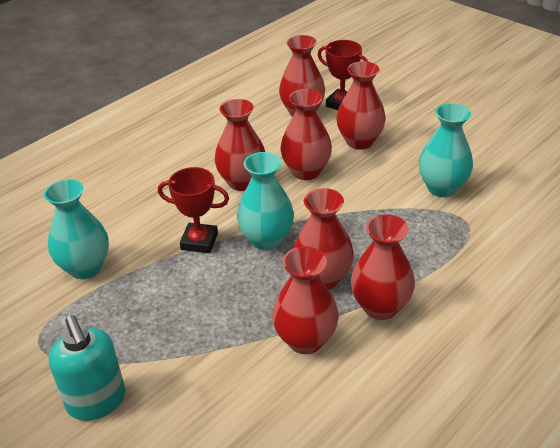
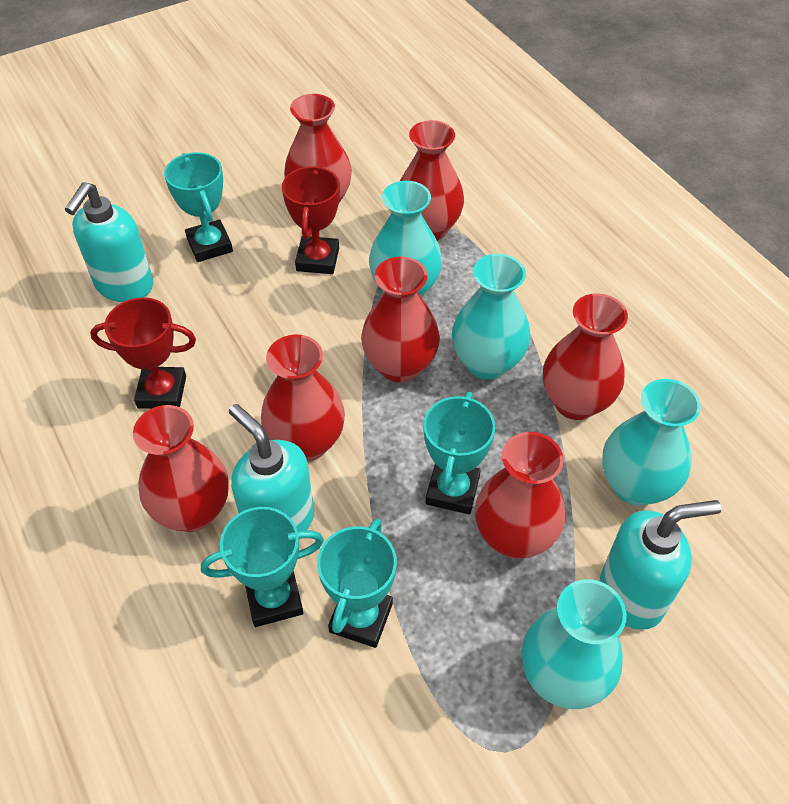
turquoise soap dispenser: 1 -> 3
turquoise trophy: 0 -> 4
turquoise vase: 3 -> 4

